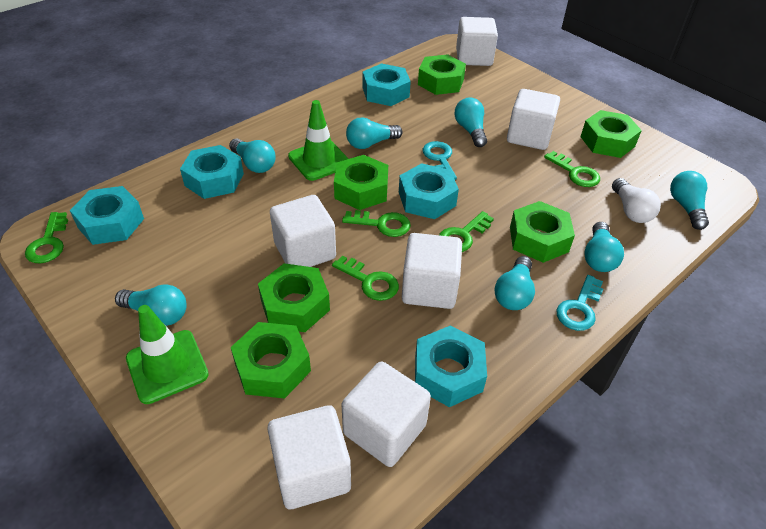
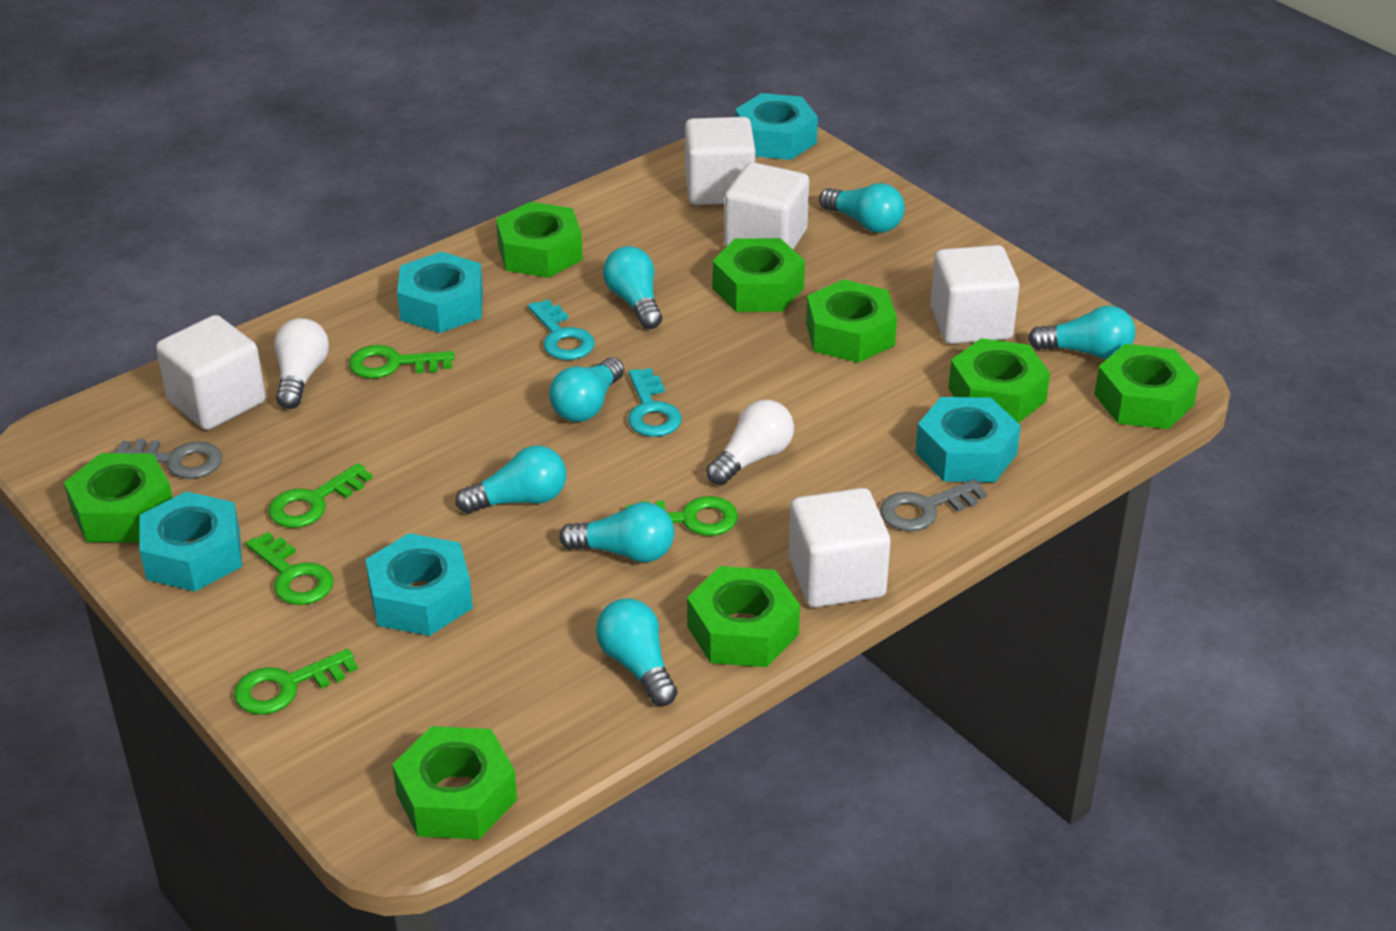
green nut: 6 -> 8
green traffic cone: 2 -> 0
grey key: 0 -> 2
white cube: 6 -> 5
white light bulb: 1 -> 2

